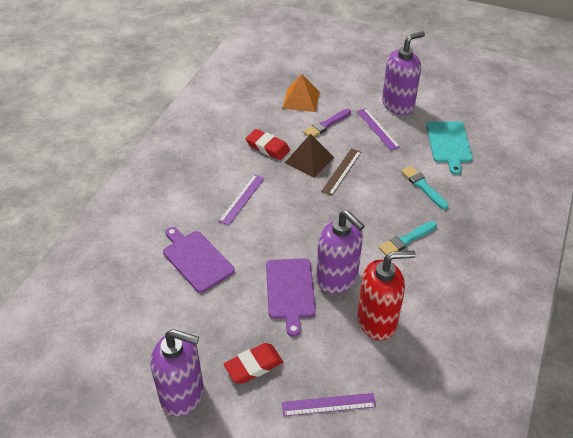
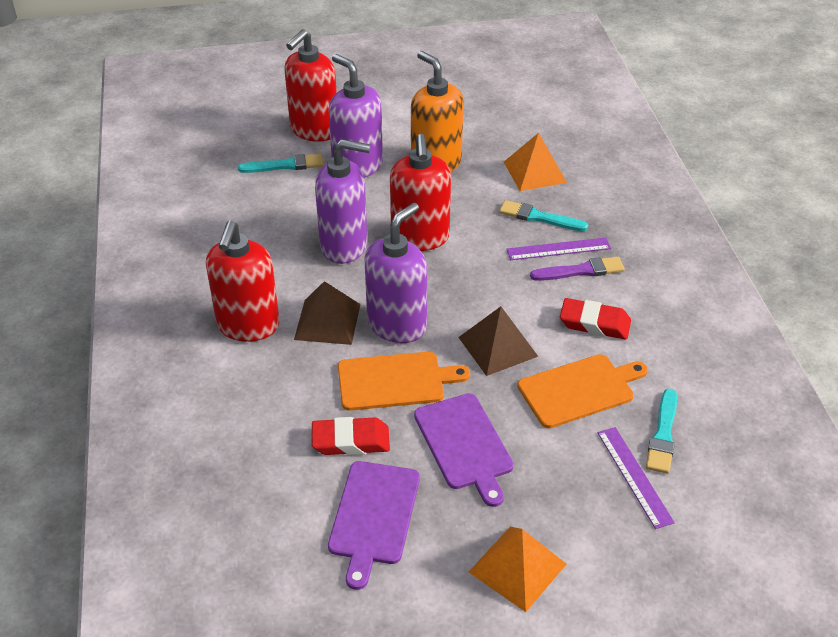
brown pyramid: 1 -> 2
brown ruler: 1 -> 0
orange cutting board: 0 -> 2
orange pyramid: 1 -> 2
orange soap dispenser: 0 -> 1
purple ruler: 3 -> 2
red soap dispenser: 1 -> 3
turquoise brush: 2 -> 3
turquoise cutting board: 1 -> 0

